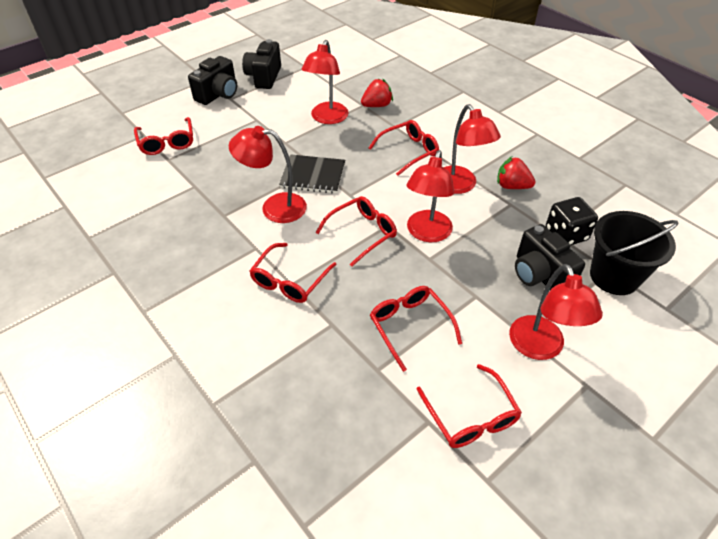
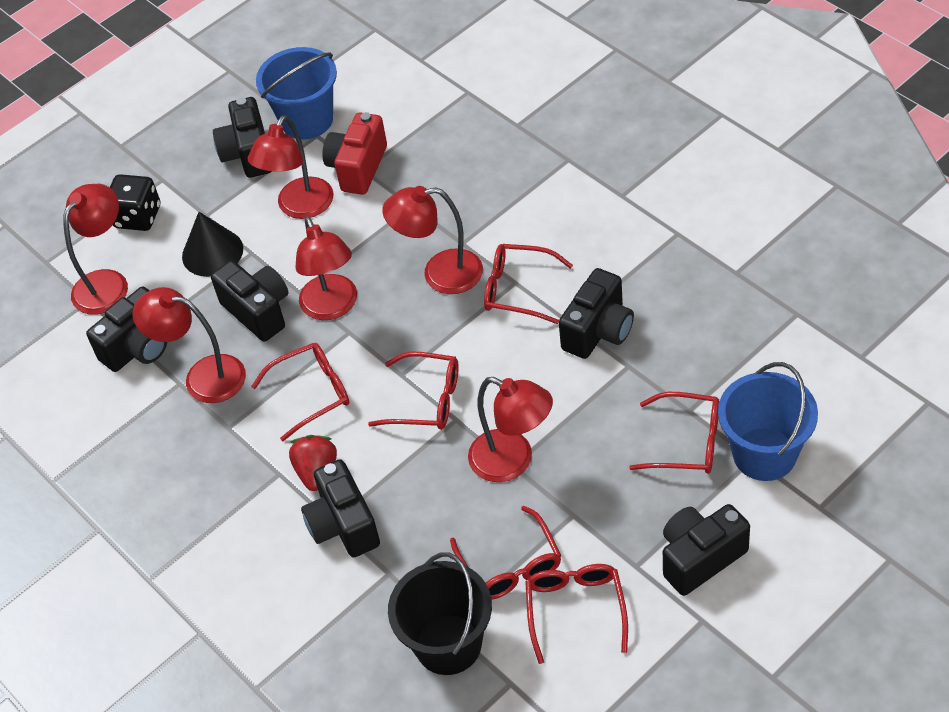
black camera: 3 -> 6
black cone: 0 -> 1
black notebook: 1 -> 0
blue bucket: 0 -> 2
red camera: 0 -> 1
red lamp: 5 -> 6
red strawberry: 2 -> 1

